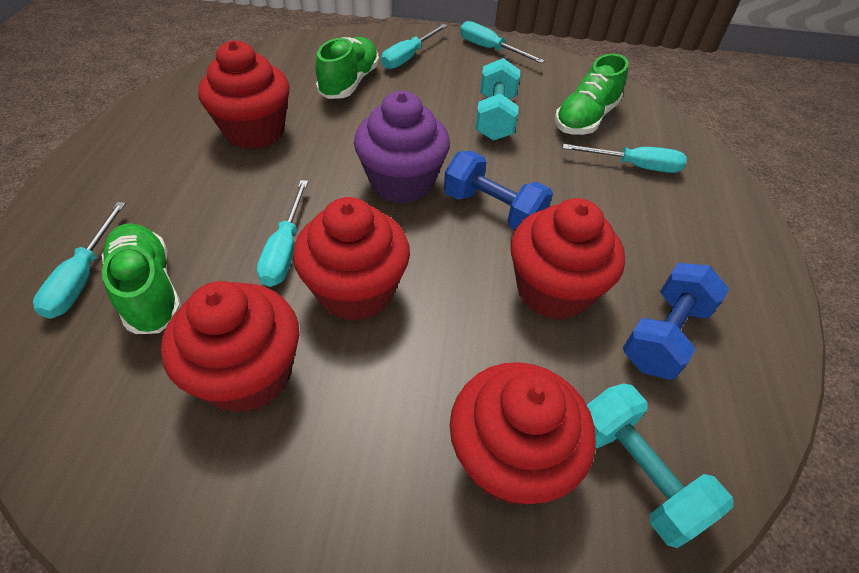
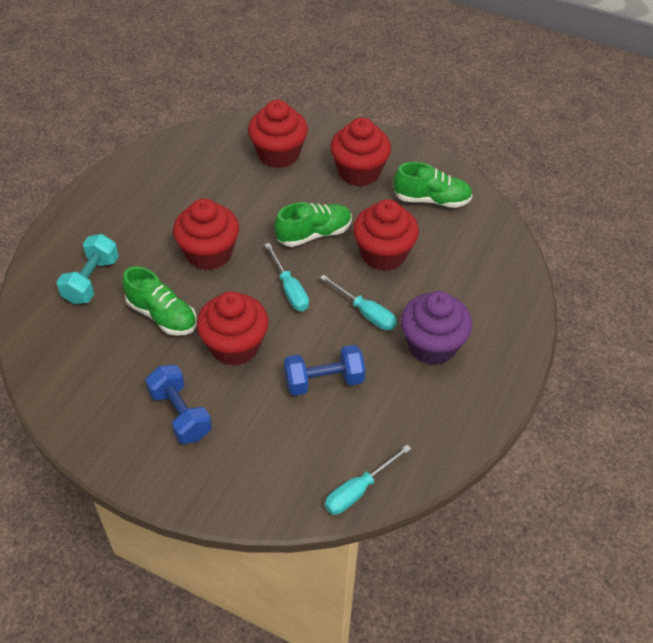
turquoise dumbbell: 2 -> 1
turquoise screwdriver: 5 -> 3

